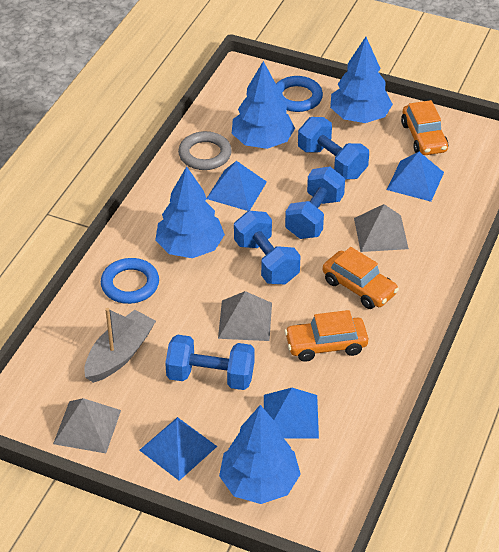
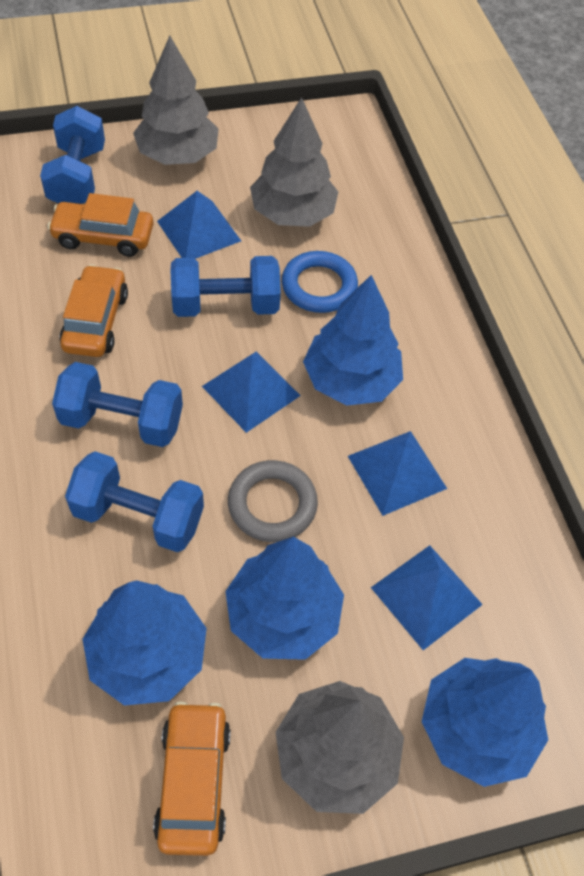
blue ring: 2 -> 1
grey boat: 1 -> 0
grey pyramid: 3 -> 0
grey tree: 0 -> 3

